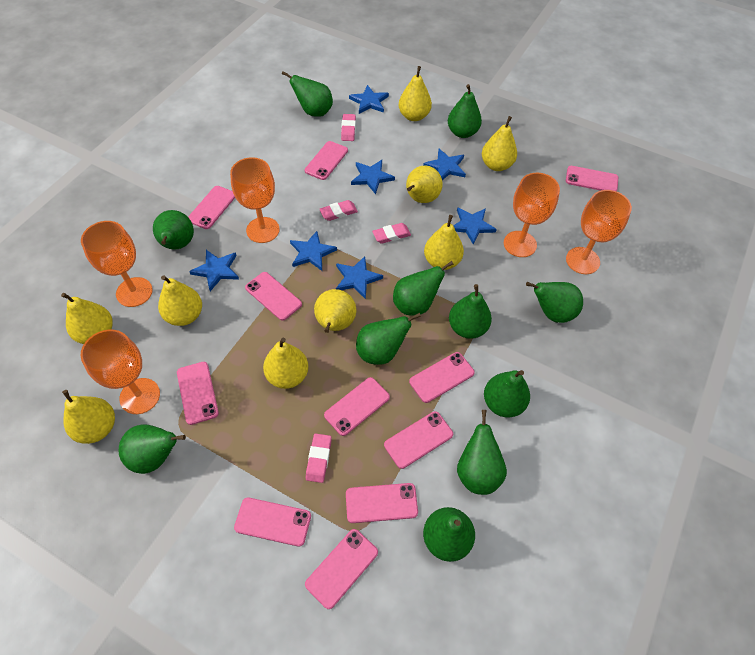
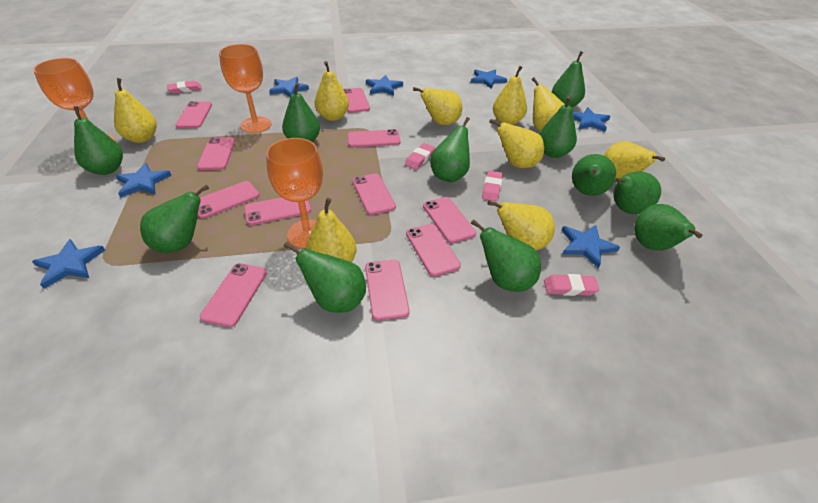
orange goblet: 5 -> 3

